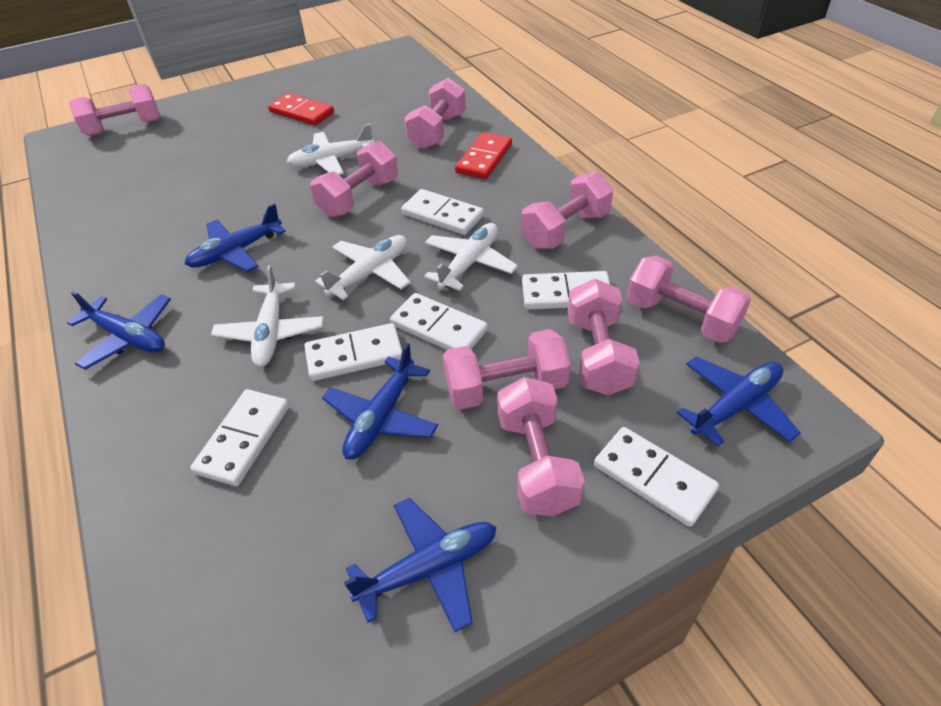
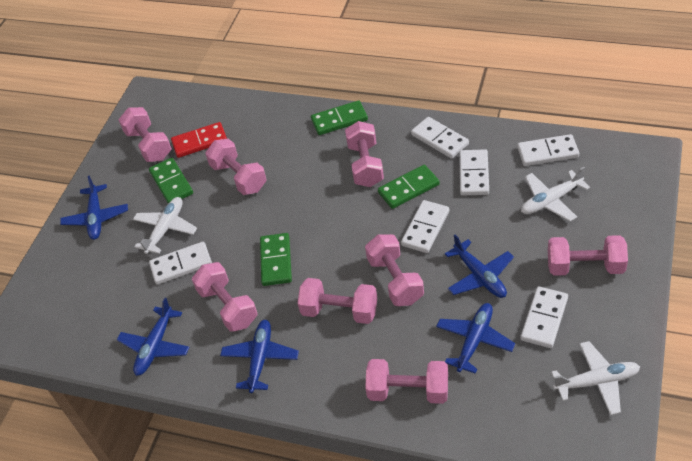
green domino: 0 -> 4
red domino: 2 -> 1
white plane: 4 -> 3

